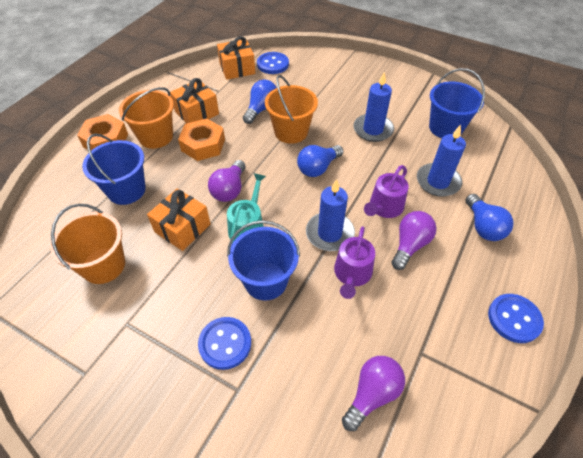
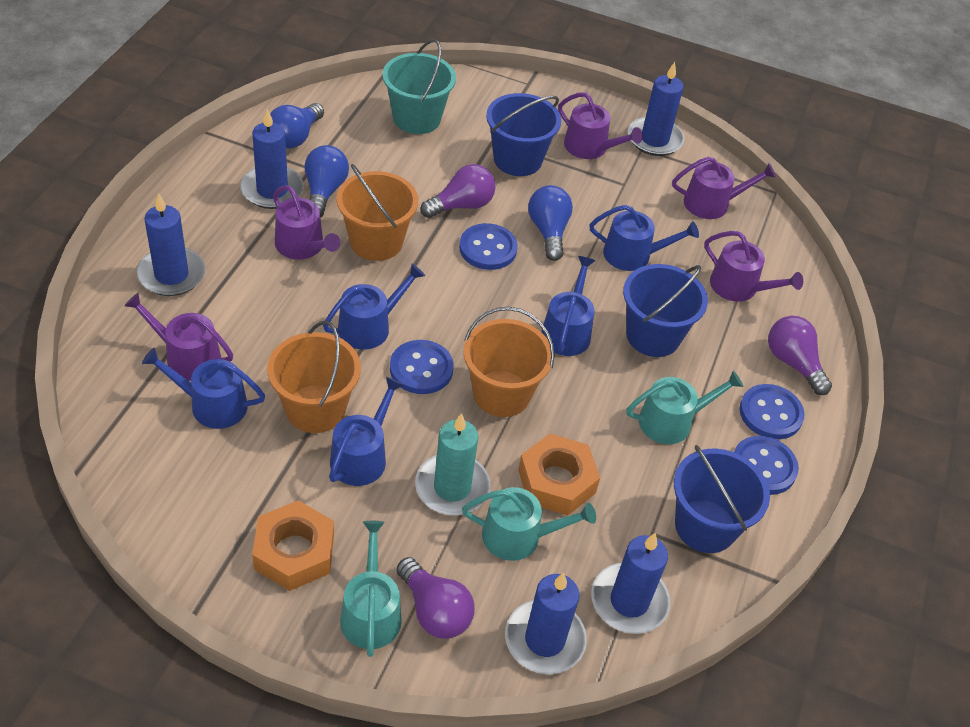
blue button: 3 -> 4
blue candle: 3 -> 5
blue watering can: 0 -> 5
orange gift: 3 -> 0
purple watering can: 2 -> 5
turquoise bucket: 0 -> 1
turquoise candle: 0 -> 1
turquoise watering can: 1 -> 3

